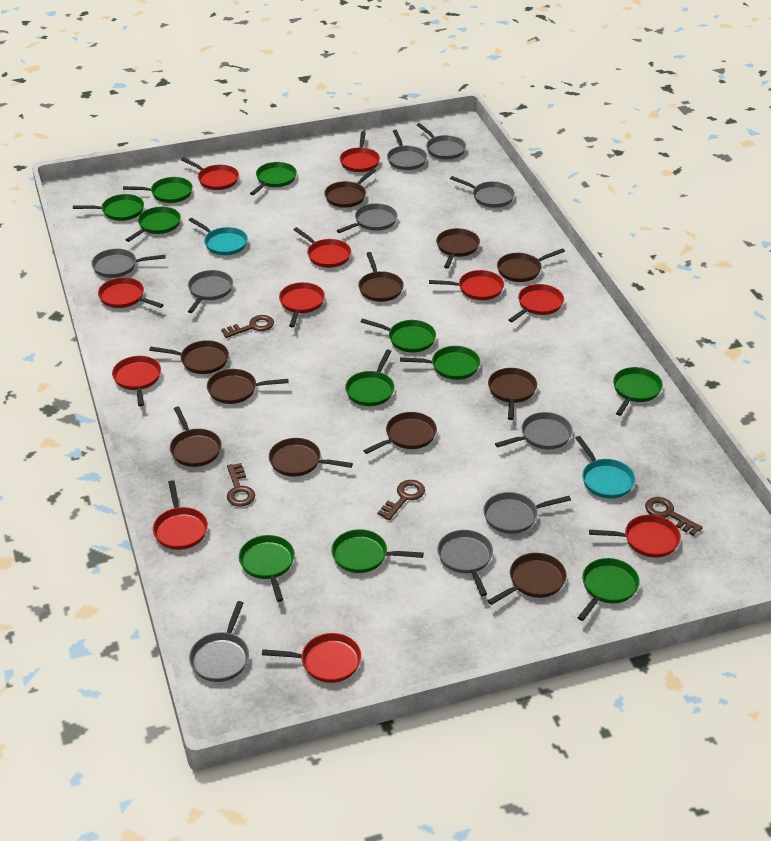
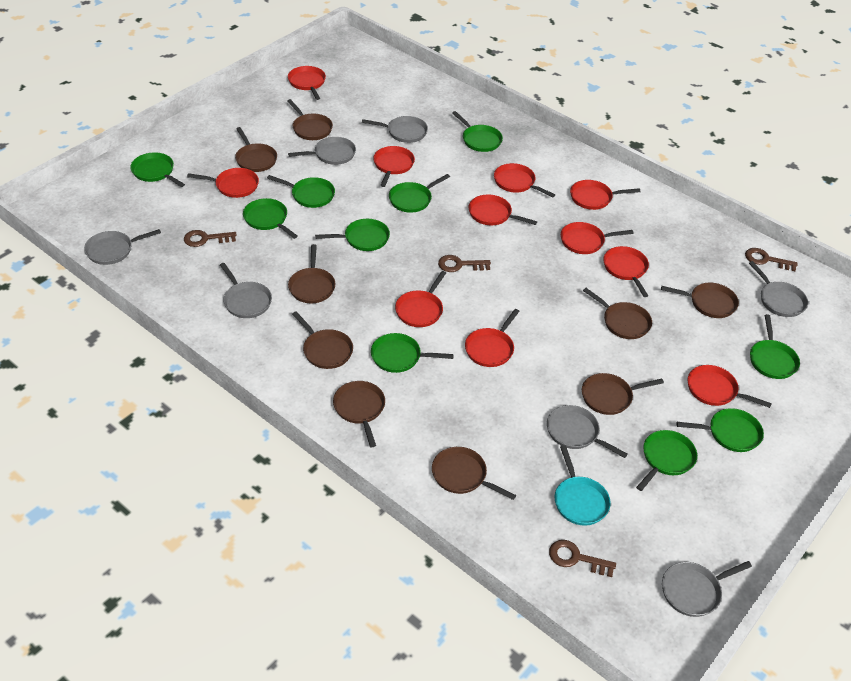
brown pan: 11 -> 9
green pan: 11 -> 10
grey pan: 10 -> 7
turquoise pan: 2 -> 1

